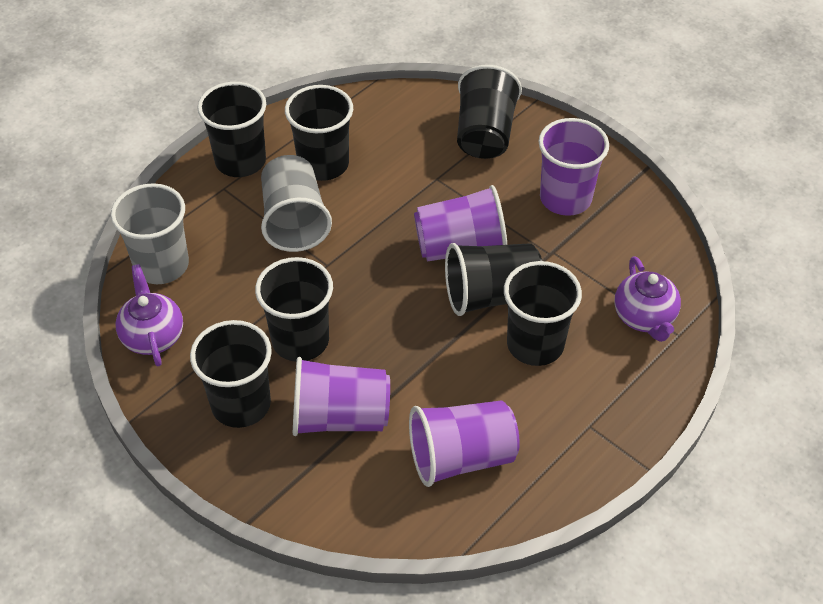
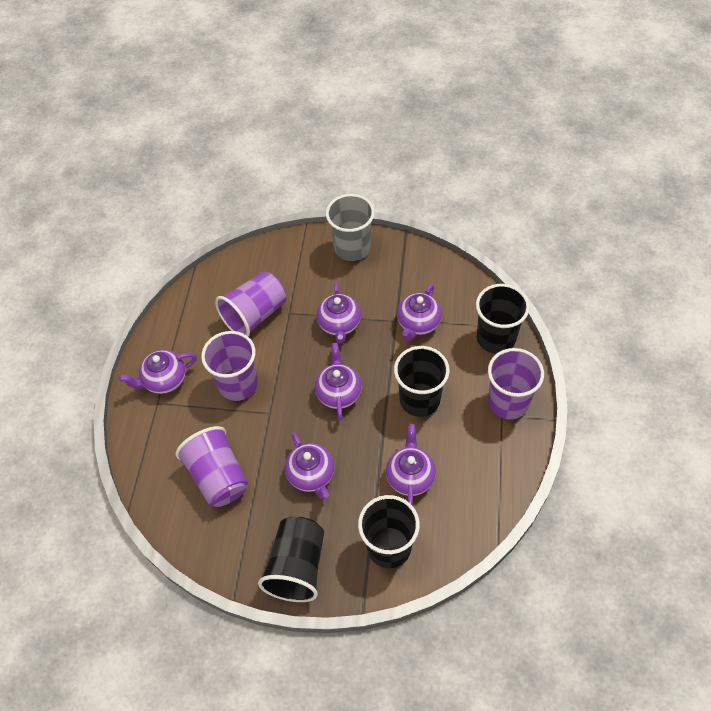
black cup: 7 -> 4
grey cup: 2 -> 1
purple teapot: 2 -> 6

